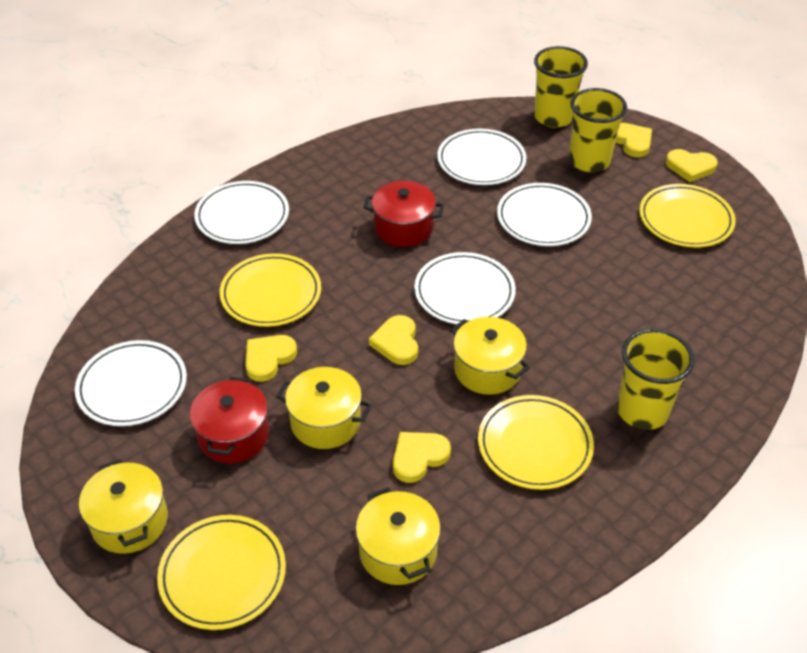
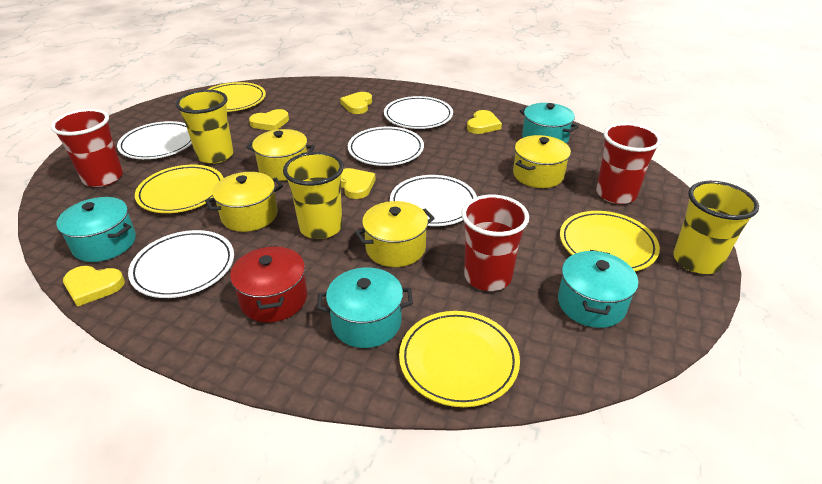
red cup: 0 -> 3
red pot: 2 -> 1
turquoise pot: 0 -> 4

